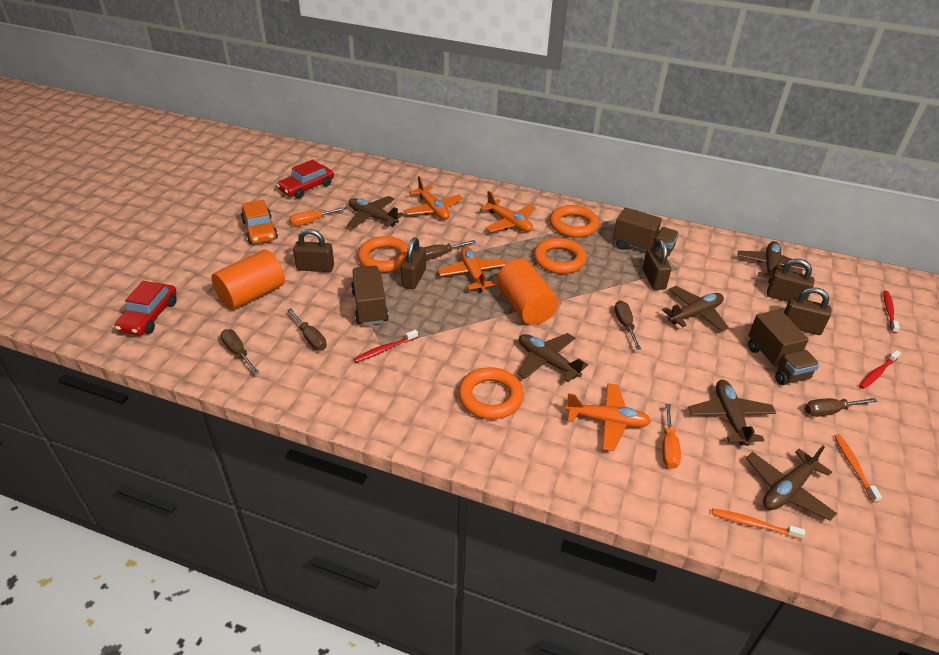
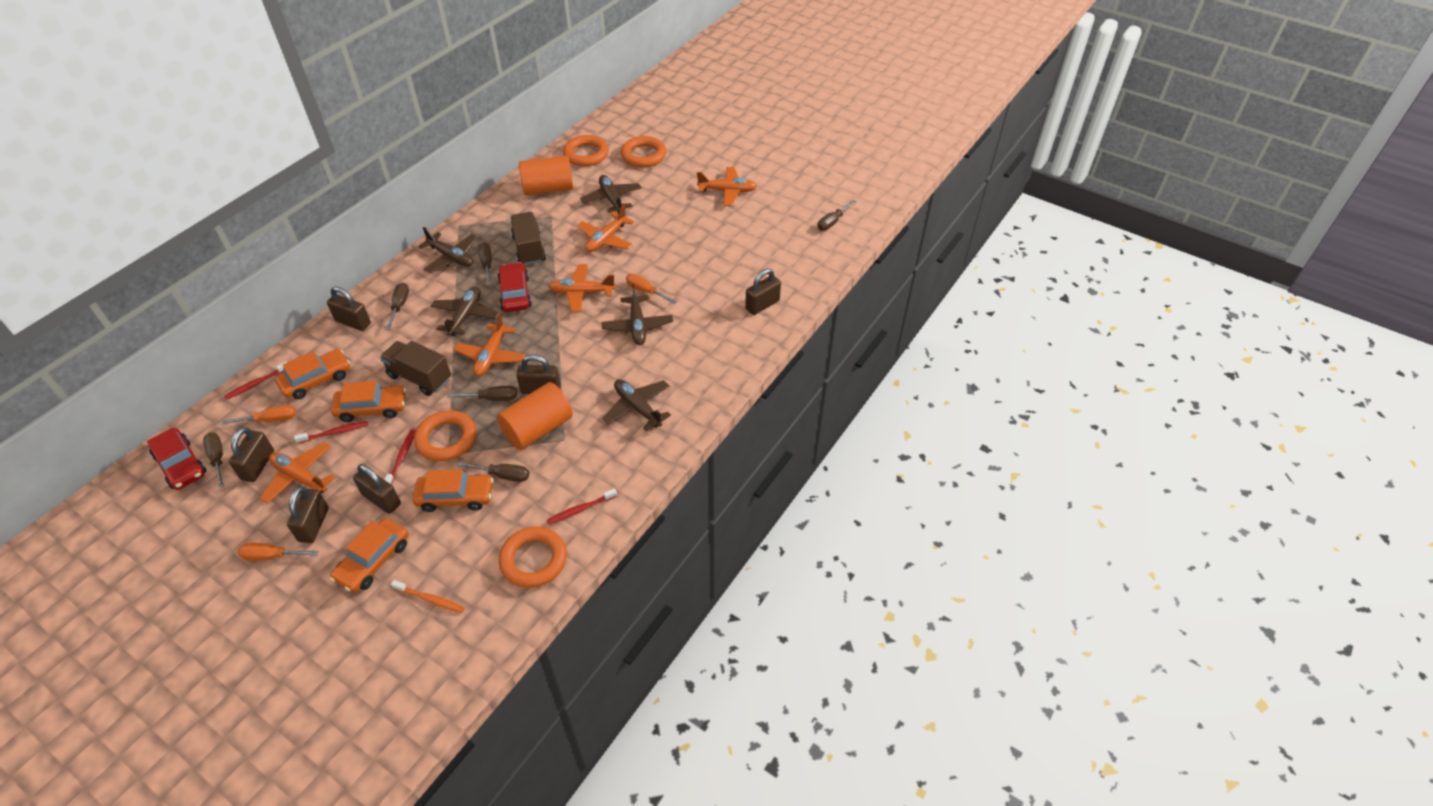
brown padlock: 5 -> 6
brown plane: 6 -> 5
brown screwdriver: 5 -> 6
brown truck: 3 -> 2
orange car: 1 -> 4
orange plane: 4 -> 5
orange screwdriver: 2 -> 3
orange toothbrush: 2 -> 1
red toothbrush: 3 -> 4

